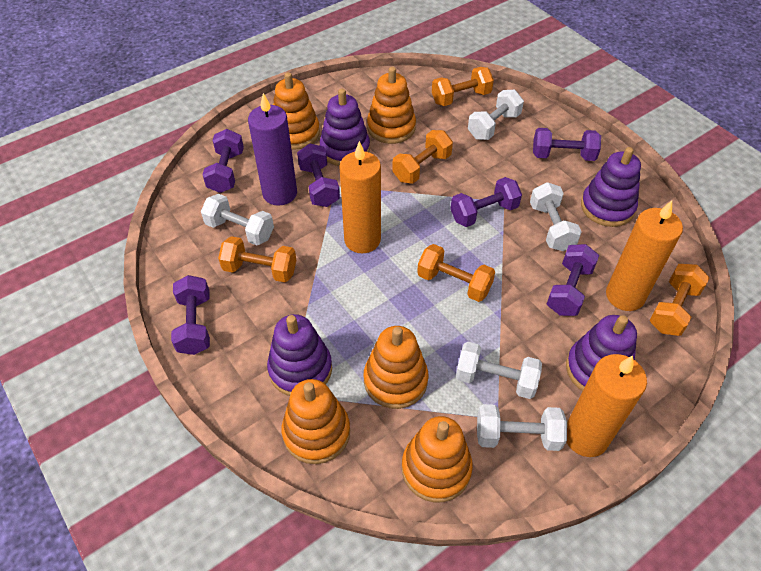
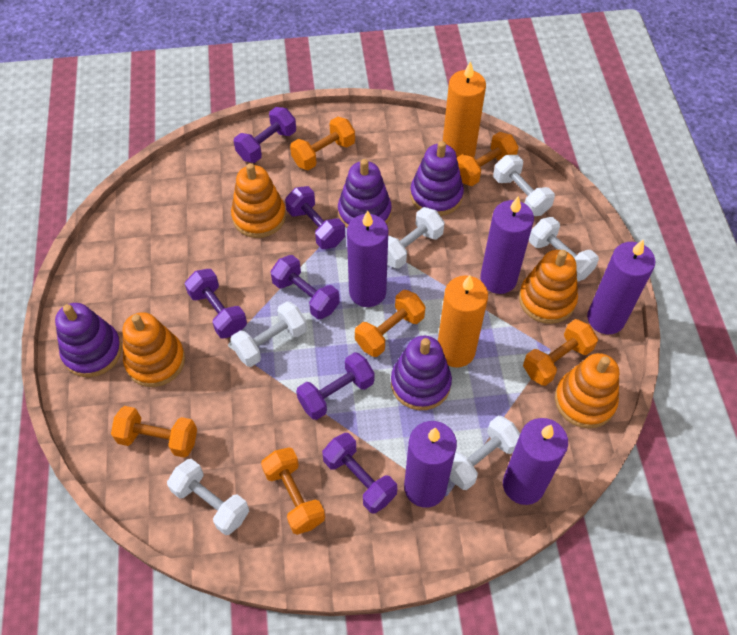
orange candle: 3 -> 2
orange dumbbell: 5 -> 6
orange stacking toy: 5 -> 4
purple candle: 1 -> 5
white dumbbell: 5 -> 6

